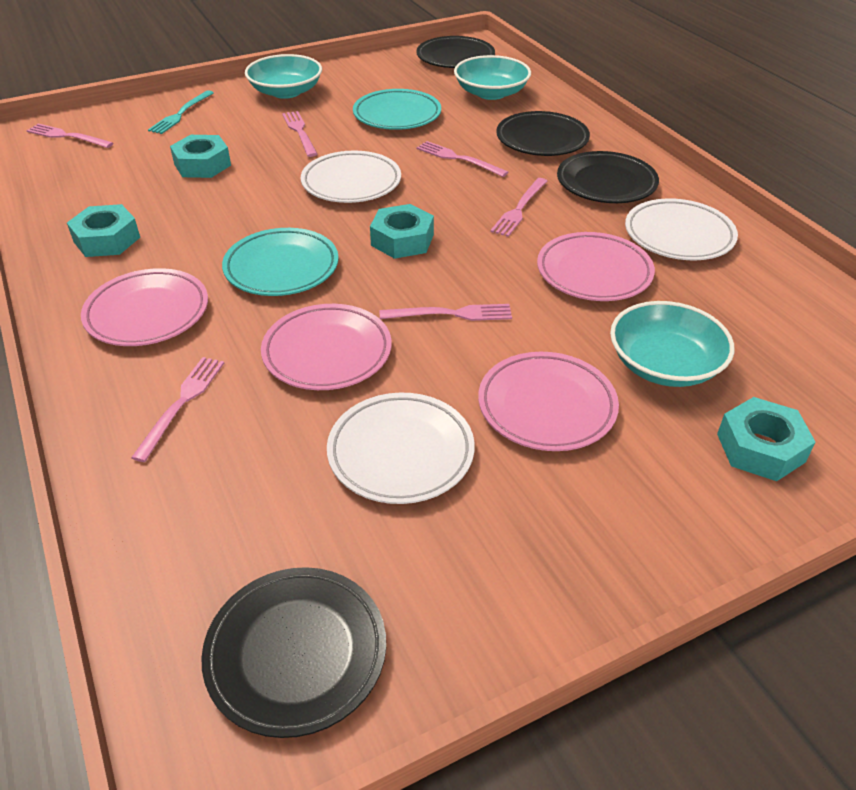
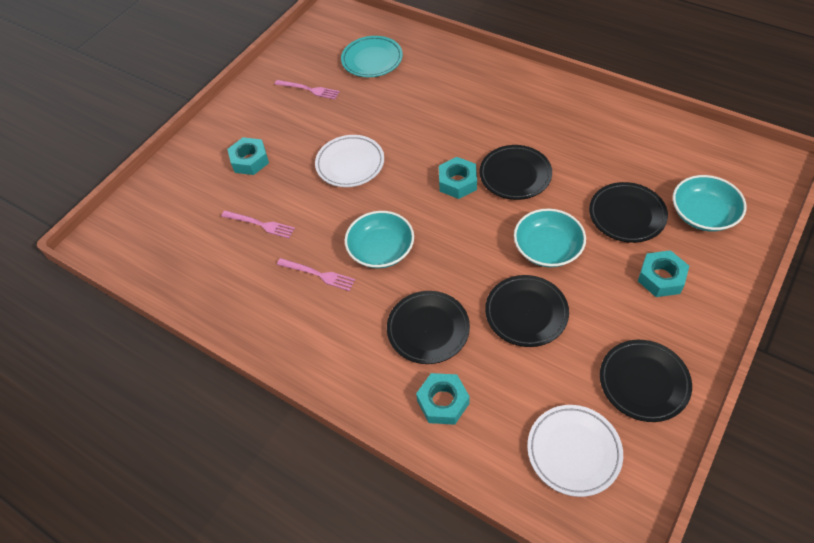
black plate: 4 -> 5
pink fork: 6 -> 3
pink plate: 4 -> 0
turquoise fork: 1 -> 0
turquoise plate: 2 -> 1
white plate: 3 -> 2

